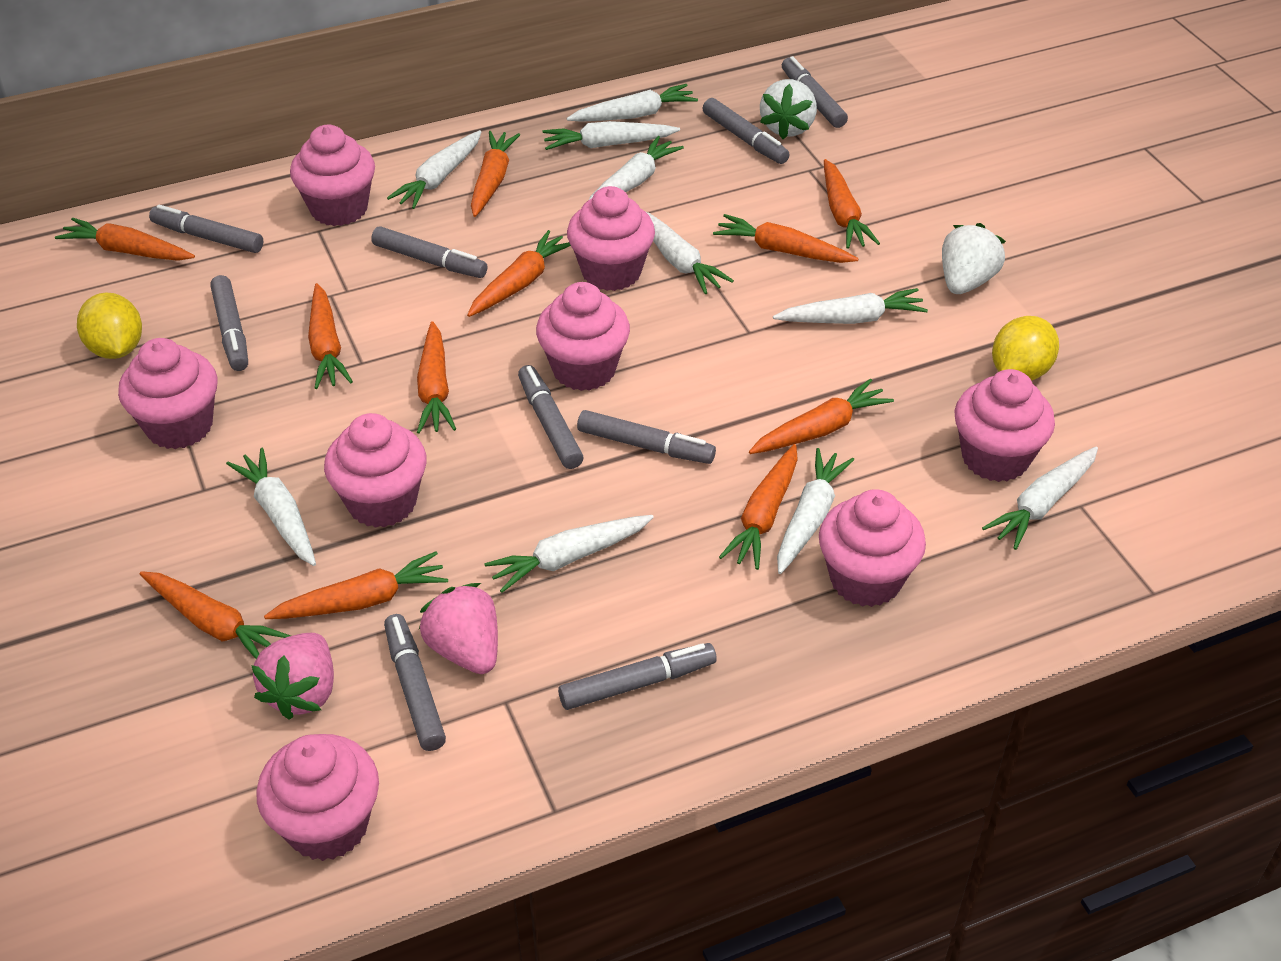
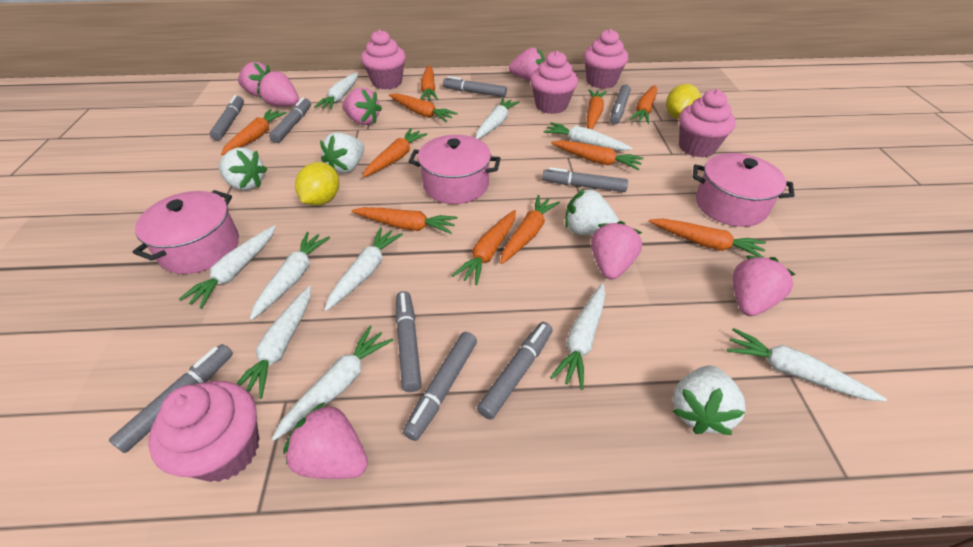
pink cupcake: 8 -> 5
pink pot: 0 -> 3
pink strawberry: 2 -> 7
white strawberry: 2 -> 4

